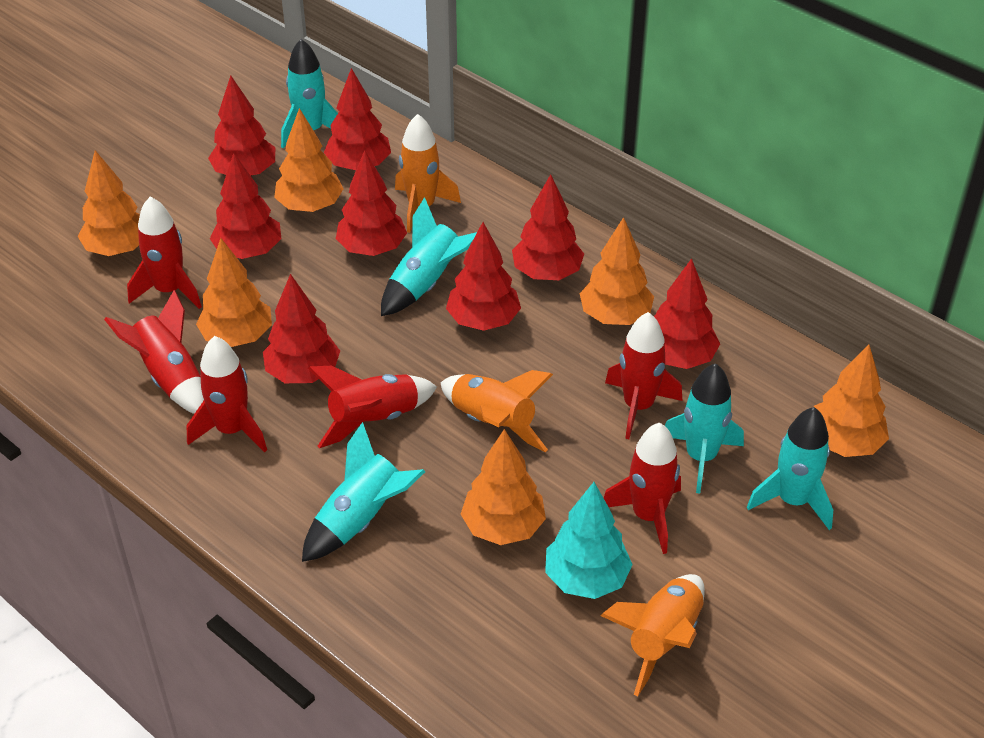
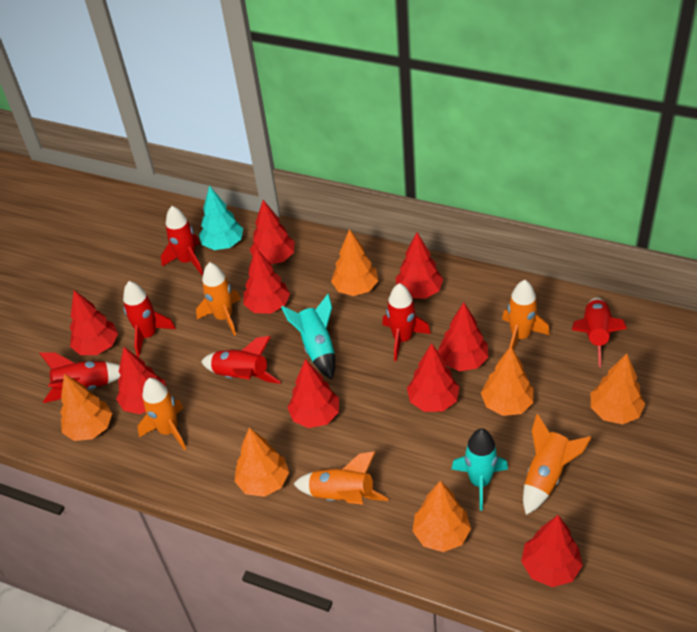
orange rocket: 3 -> 5
red tree: 8 -> 9
turquoise rocket: 5 -> 2

